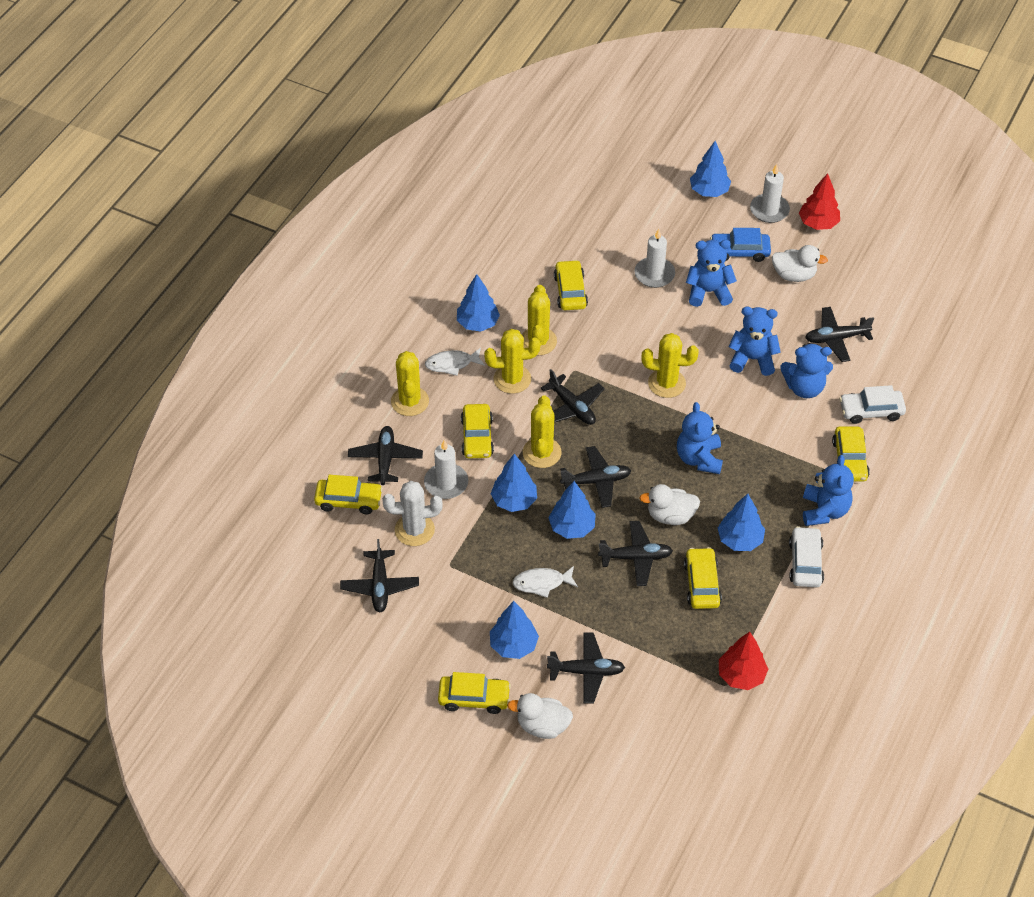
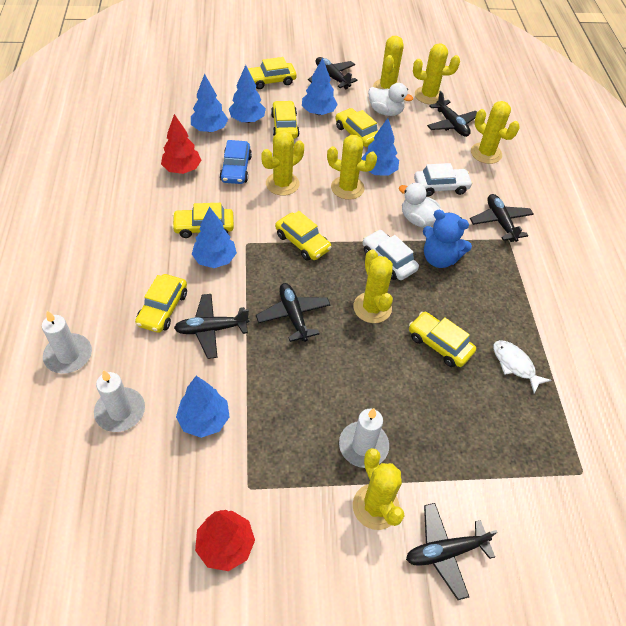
black plane: 7 -> 6
blue teddy bear: 5 -> 1
white cactus: 1 -> 0
white duck: 3 -> 2
white fish: 2 -> 1
yellow cactus: 5 -> 7
yellow car: 6 -> 7

